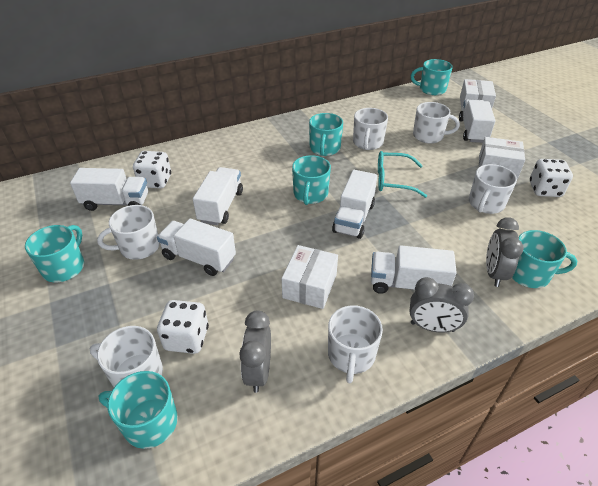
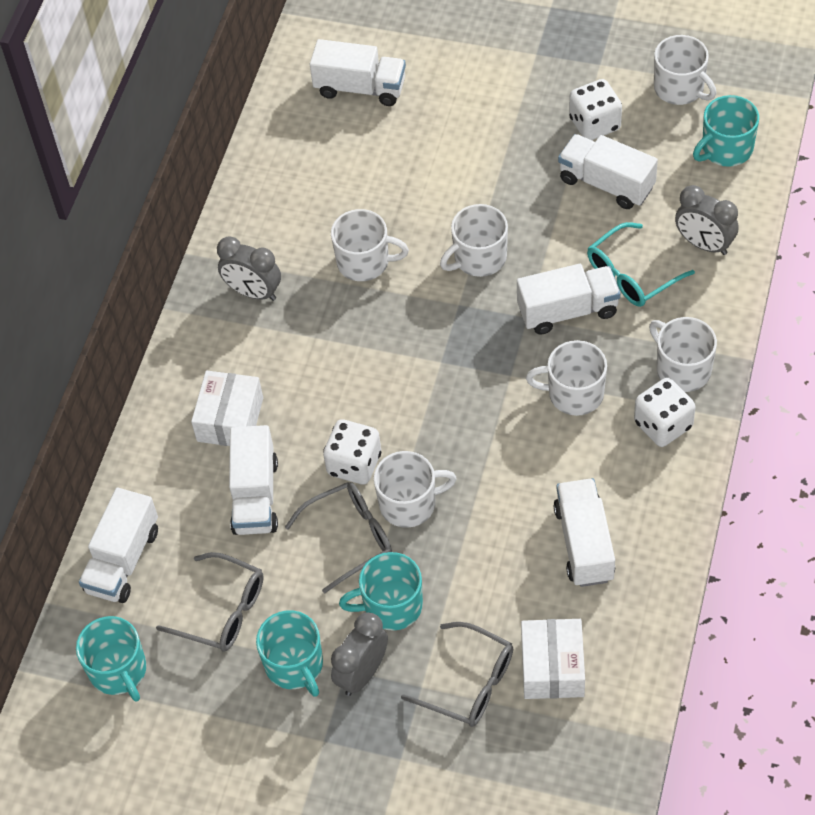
grey glasses: 0 -> 3
turquoise mug: 6 -> 4
white box: 3 -> 2

